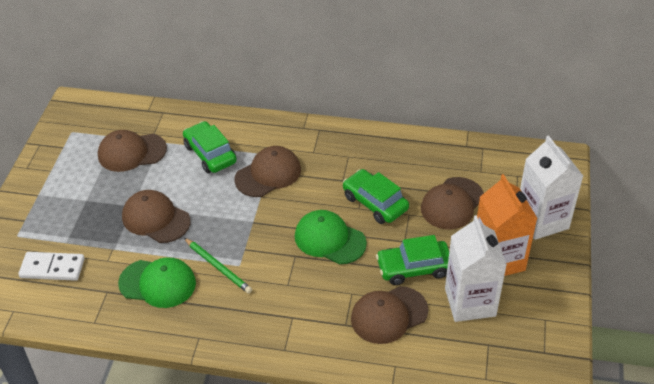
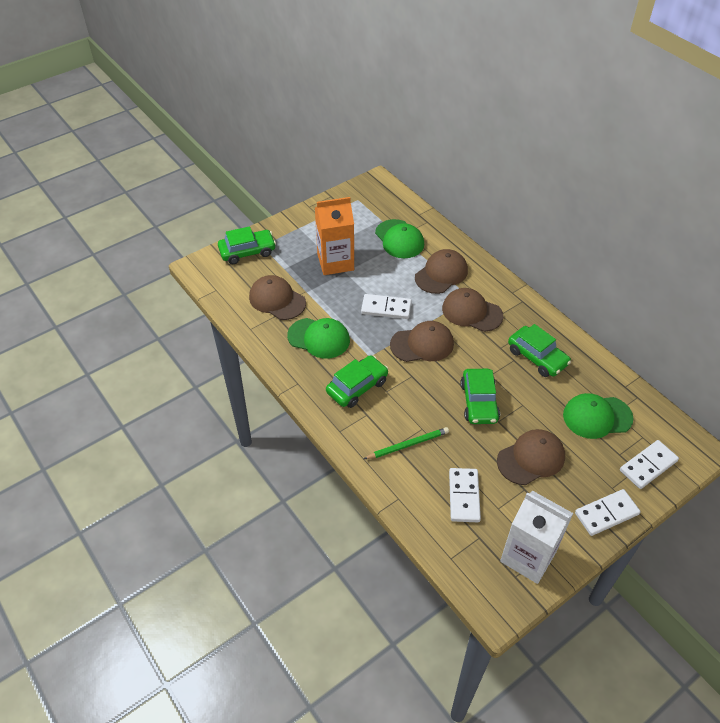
green cap: 2 -> 3
green car: 3 -> 4
white carton: 2 -> 1
white domino: 1 -> 4

